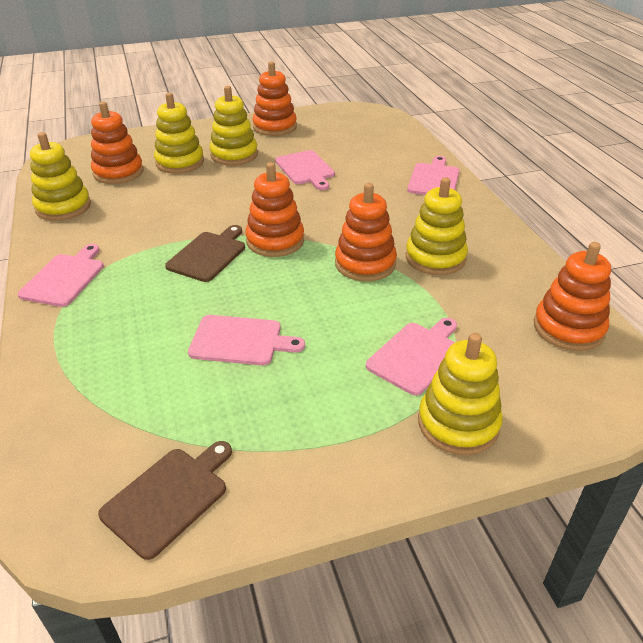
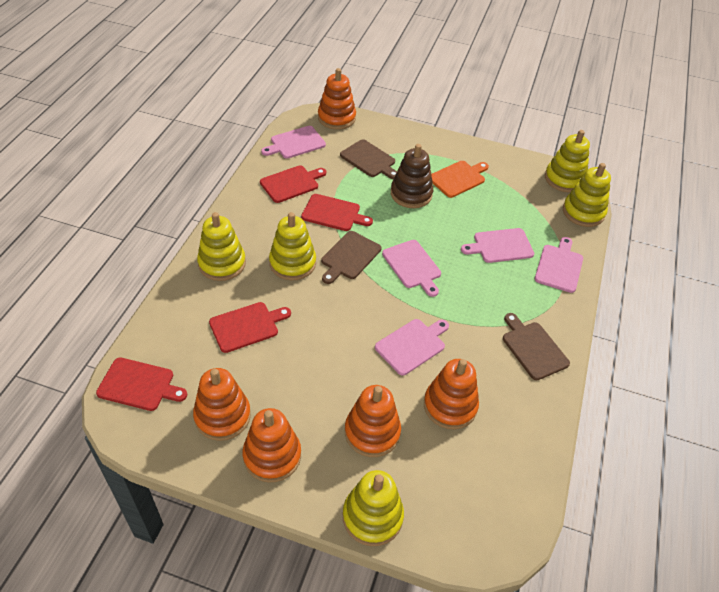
brown cutting board: 2 -> 3
brown stacking toy: 0 -> 1
orange cutting board: 0 -> 1
red cutting board: 0 -> 4

